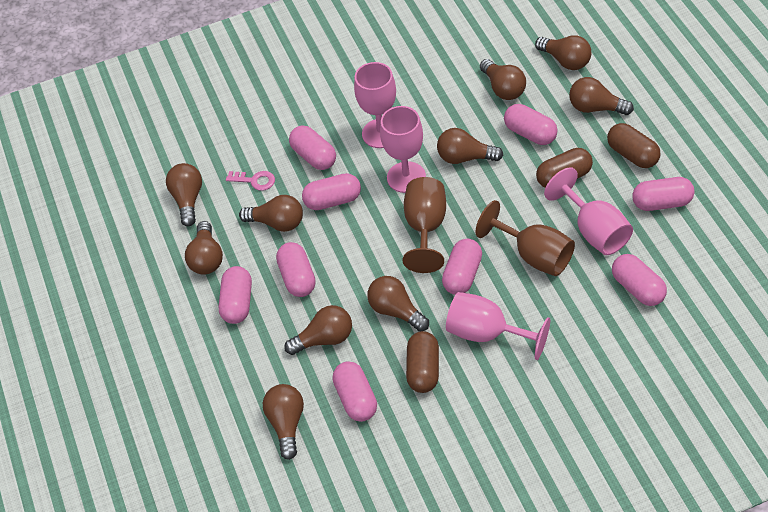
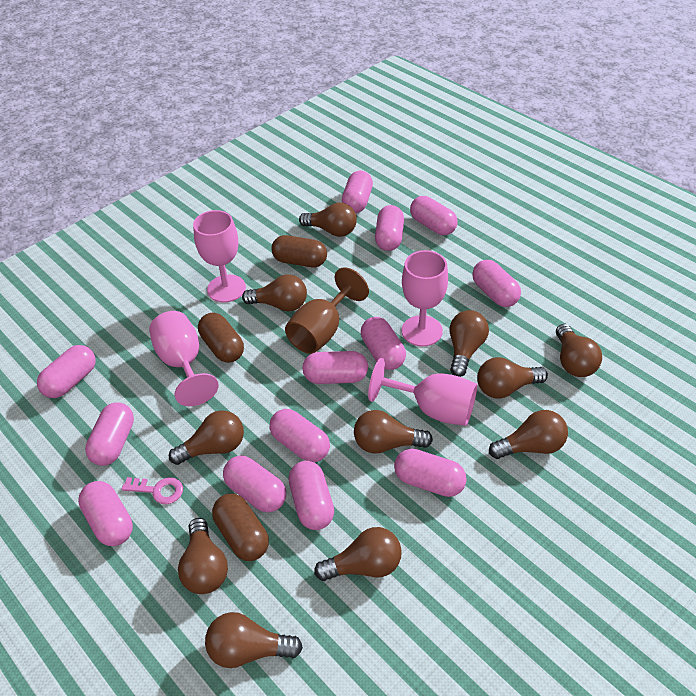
brown goblet: 2 -> 1
brown light bulb: 10 -> 11
pink capsule: 9 -> 13

